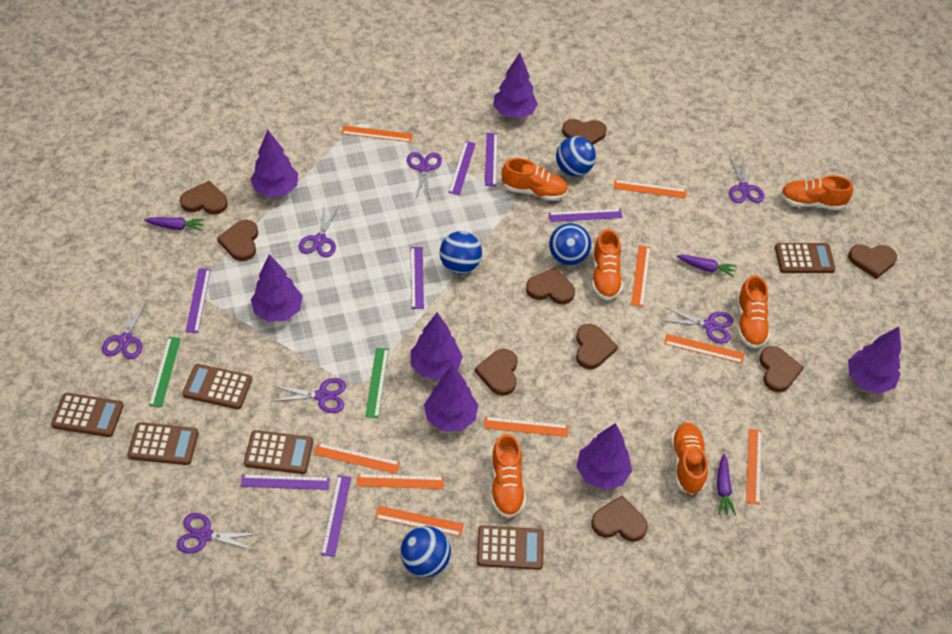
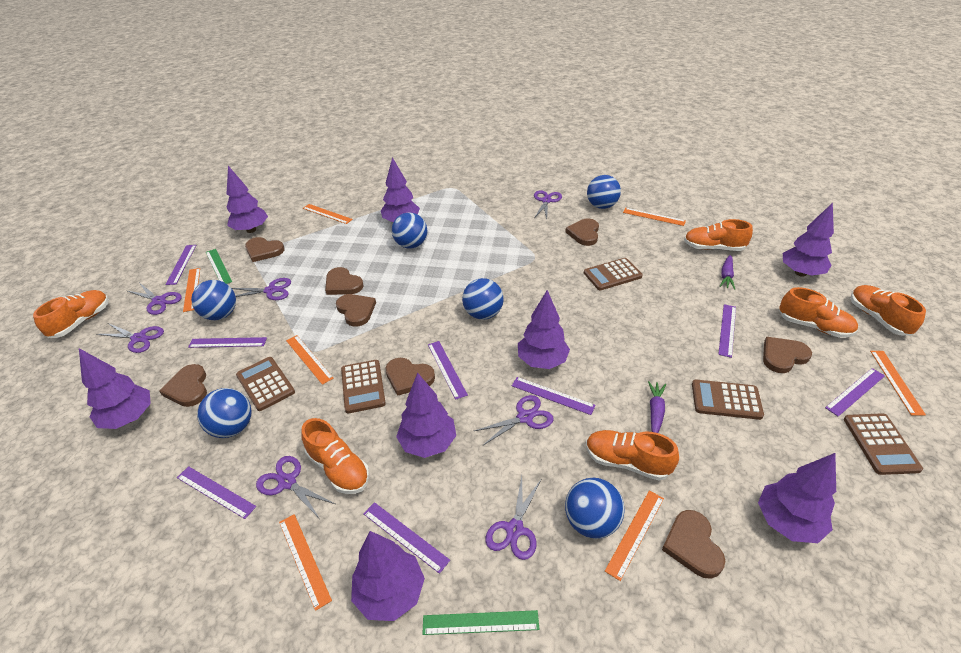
blue ball: 4 -> 6
brown calculator: 6 -> 5
brown heart: 9 -> 8
orange ruler: 9 -> 7
purple carrot: 3 -> 2
purple ruler: 7 -> 8
purple tree: 7 -> 8

